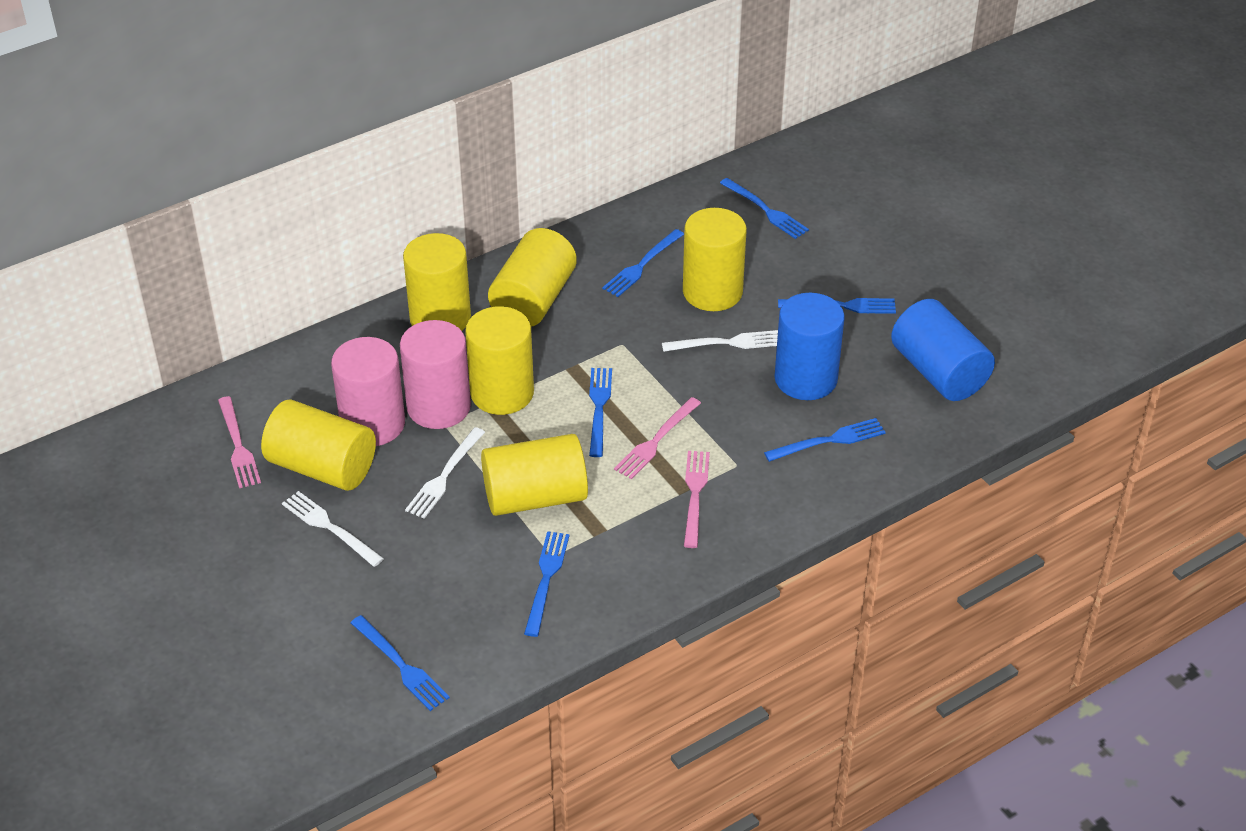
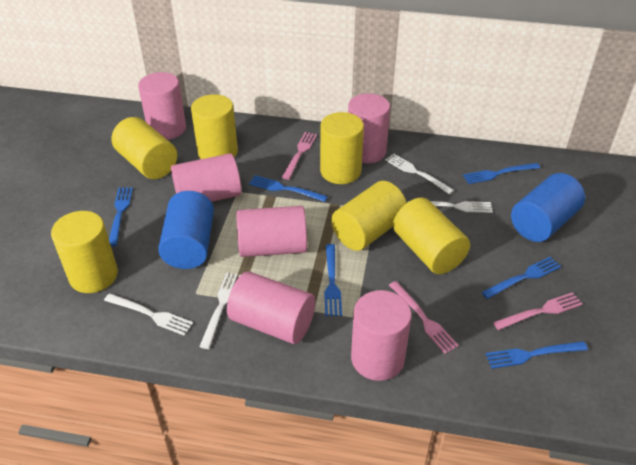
blue fork: 7 -> 6
pink cylinder: 2 -> 6
white fork: 3 -> 4

